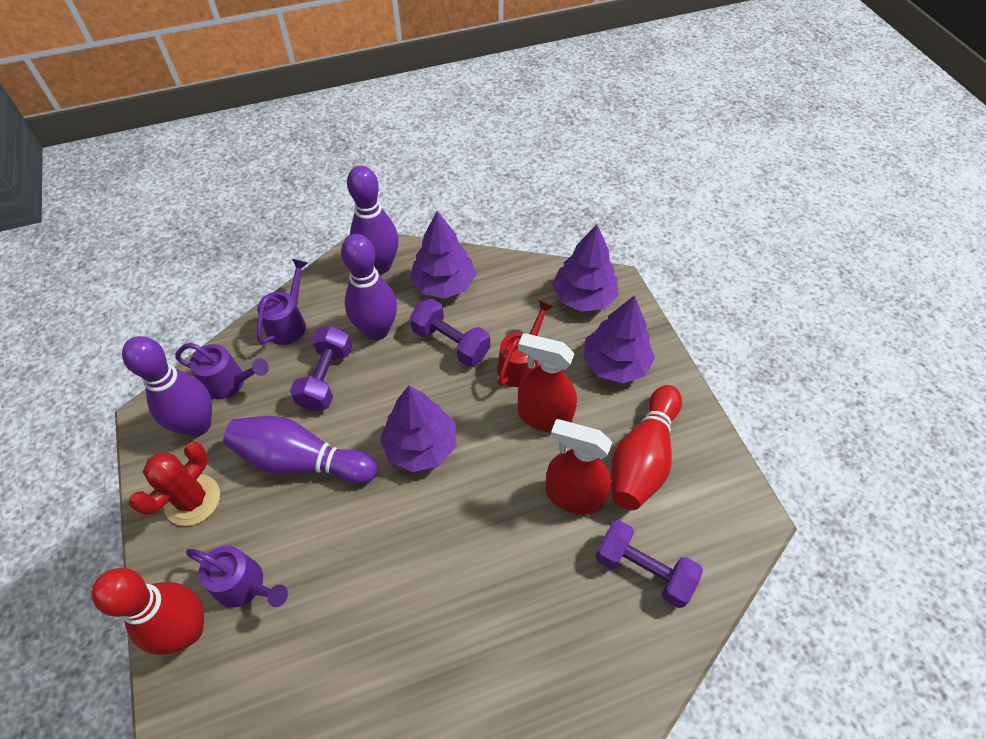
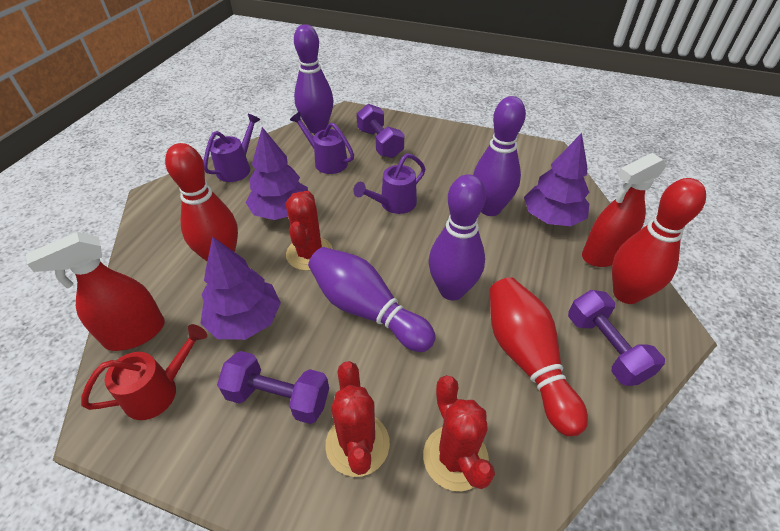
purple tree: 4 -> 3
red bowling pin: 2 -> 3
red cactus: 1 -> 3

